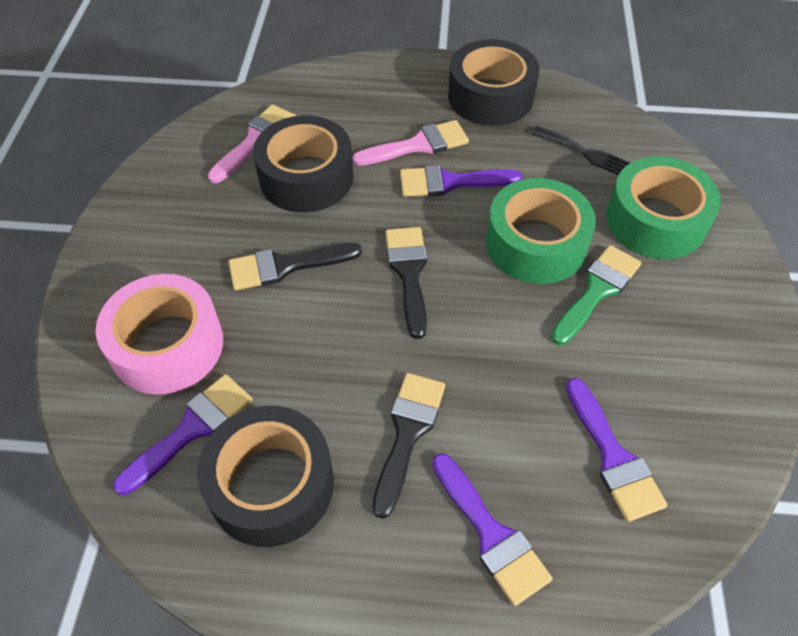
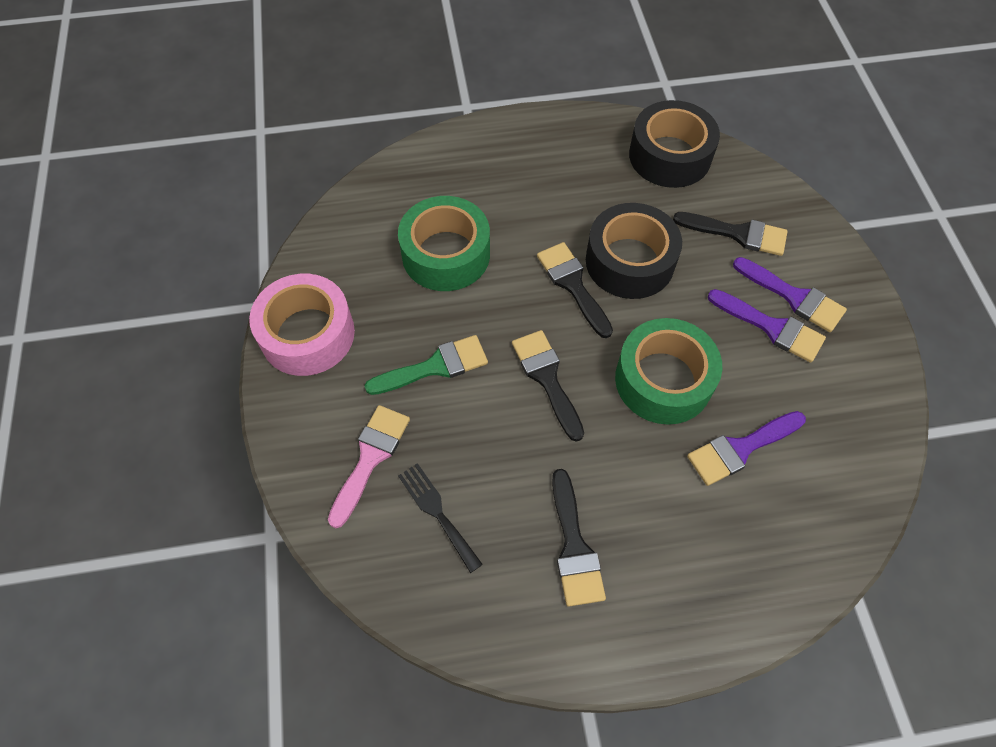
black brush: 3 -> 4
black tape: 3 -> 2
pink brush: 2 -> 1
purple brush: 4 -> 3

